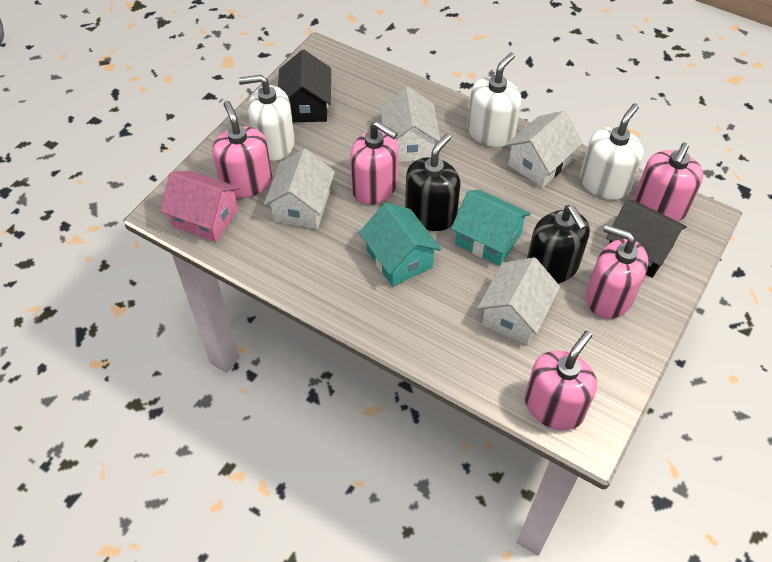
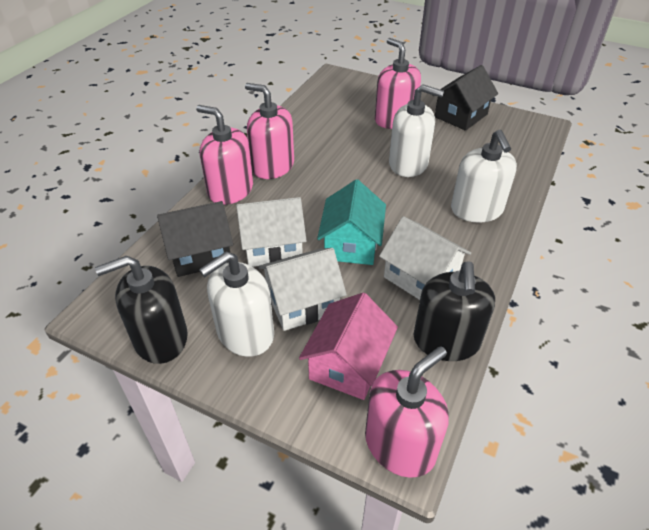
pink soap dispenser: 5 -> 4
turquoise house: 2 -> 1
white house: 4 -> 3

